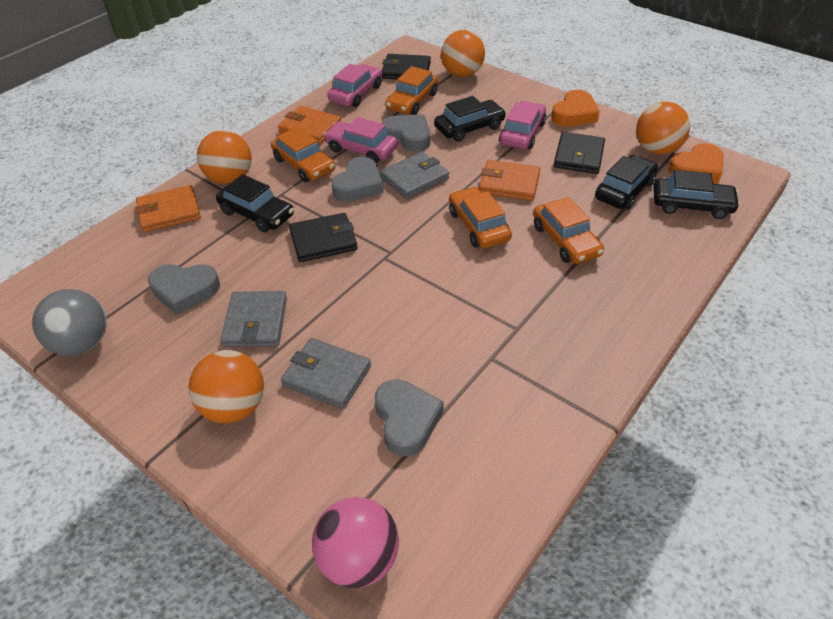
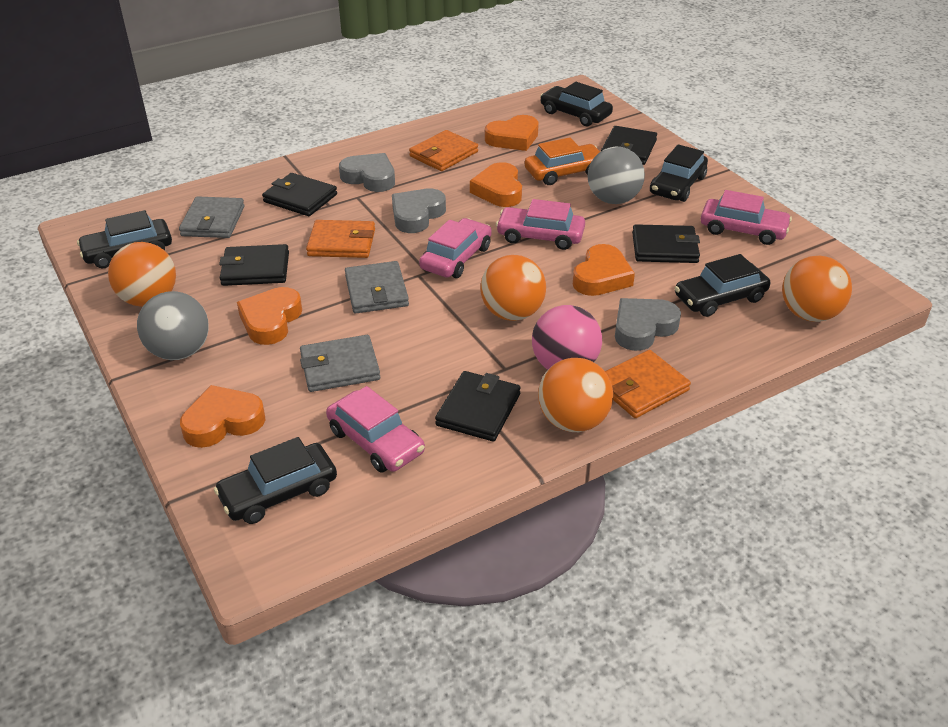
black car: 4 -> 5
black wallet: 3 -> 5
grey ball: 1 -> 2
grey heart: 4 -> 3
orange car: 4 -> 1
orange heart: 2 -> 5
pink car: 3 -> 4

